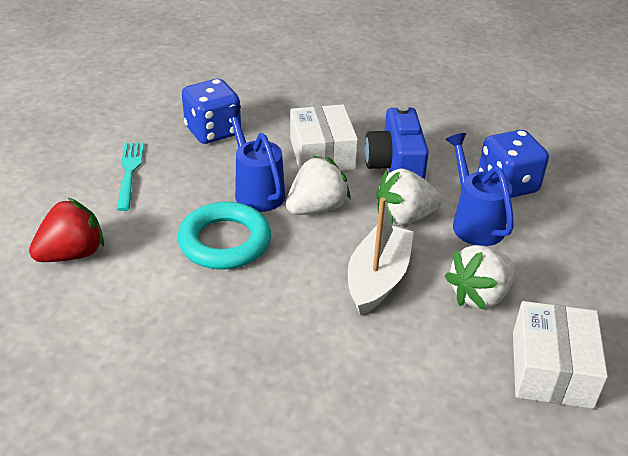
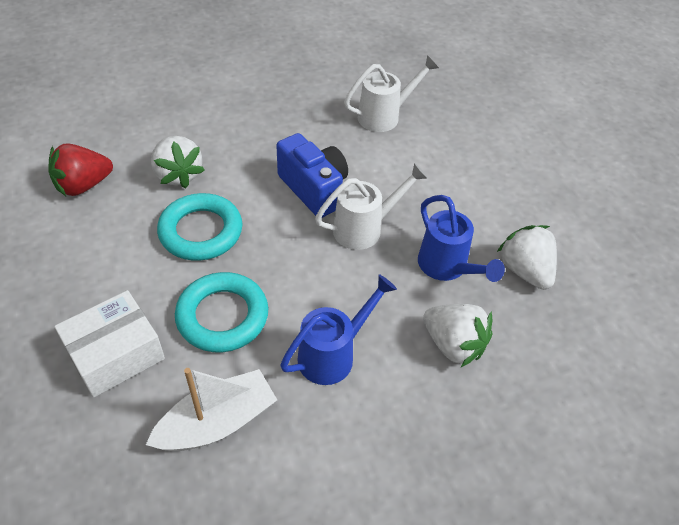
blue dice: 2 -> 0
turquoise fork: 1 -> 0
turquoise ring: 1 -> 2
white box: 2 -> 1
white watering can: 0 -> 2

